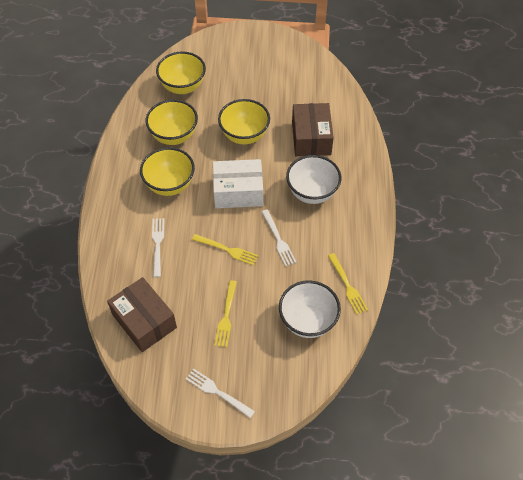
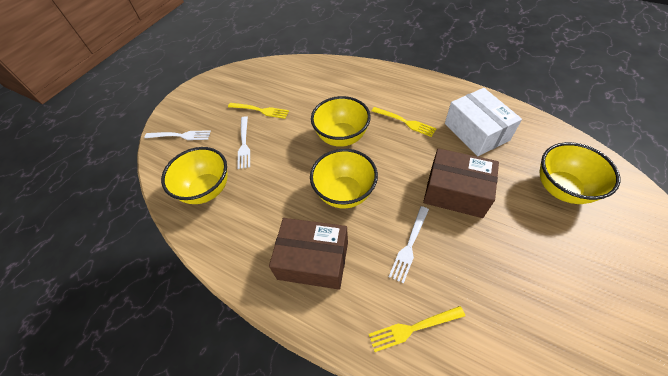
white bowl: 2 -> 0

